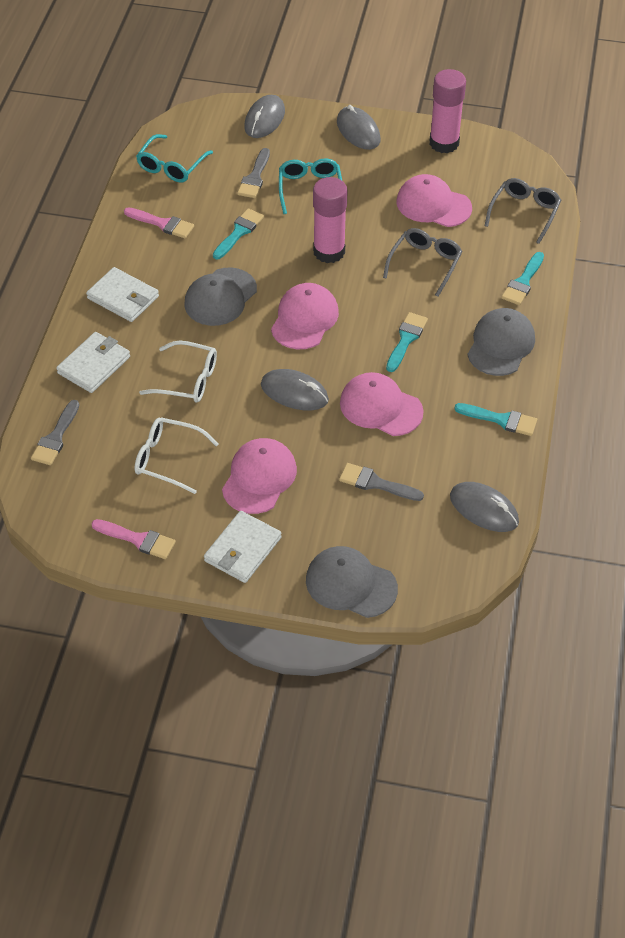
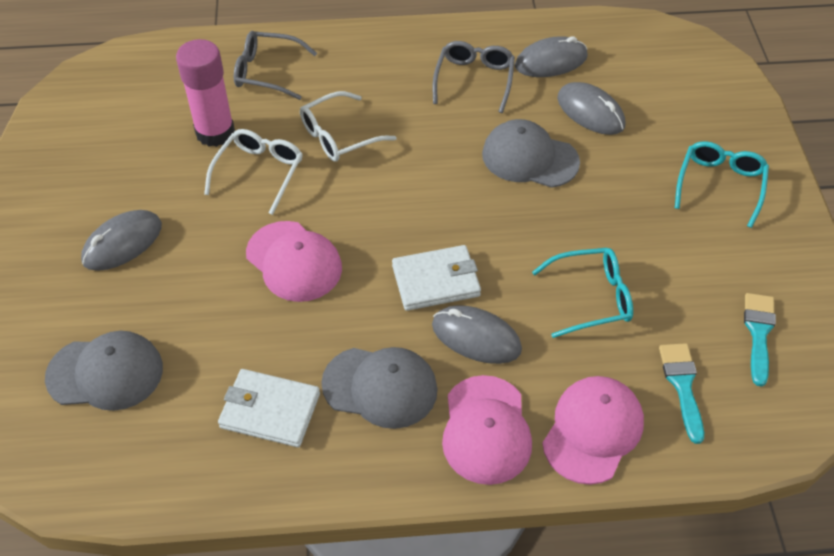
grey brush: 3 -> 0
pink brush: 2 -> 0
pink cap: 4 -> 3
pink glue stick: 2 -> 1
turquoise brush: 4 -> 2
white wallet: 3 -> 2

